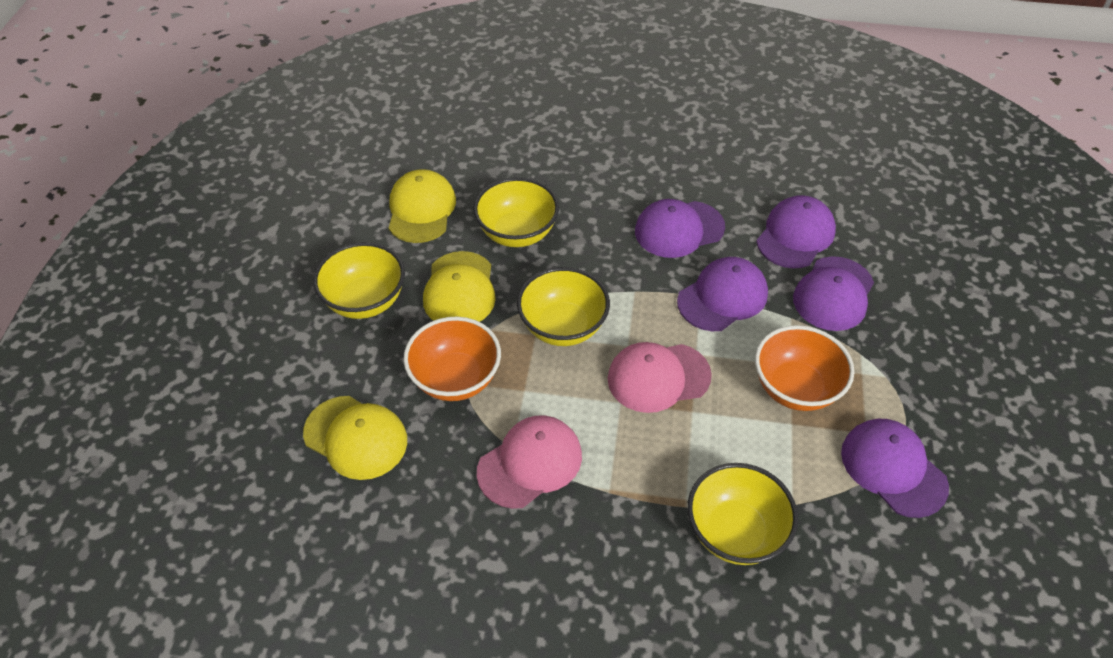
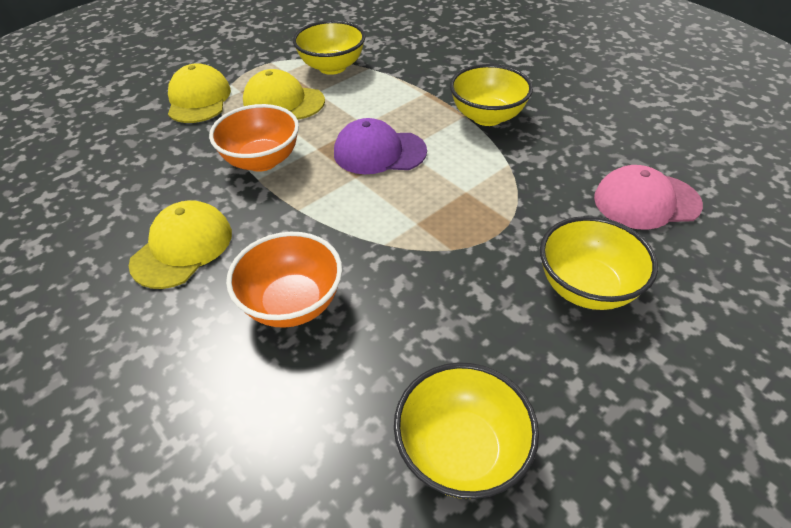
pink cap: 2 -> 1
purple cap: 5 -> 1

